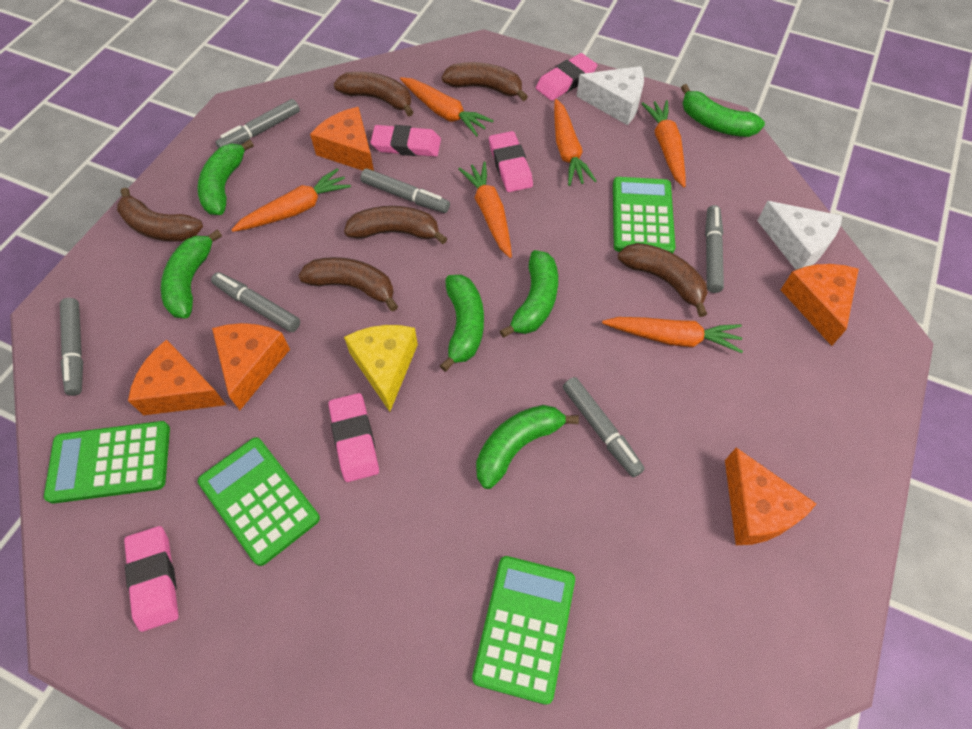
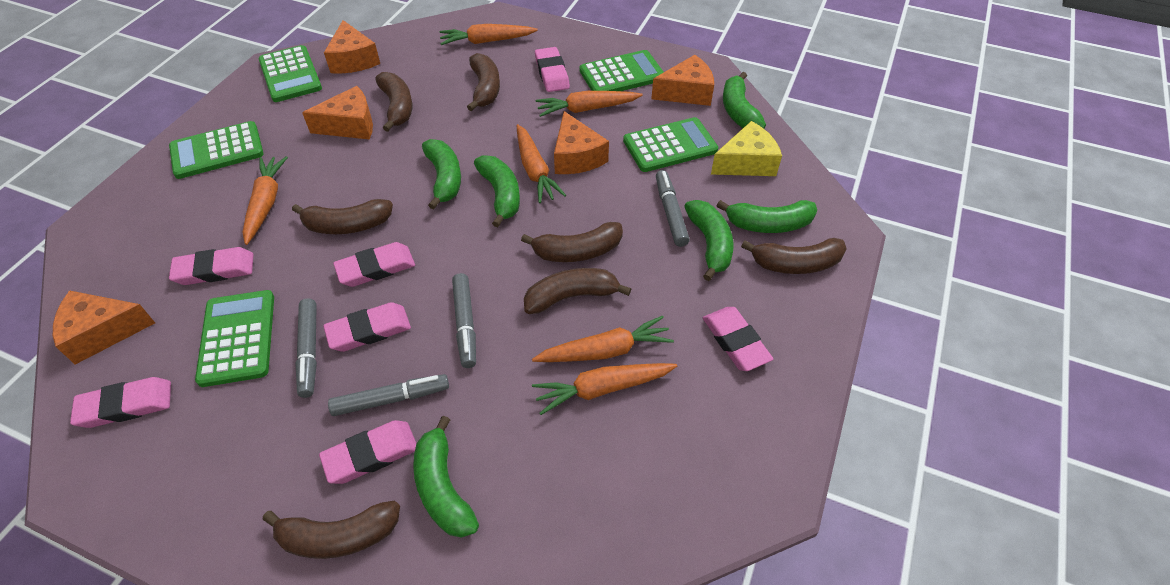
brown banana: 6 -> 7
green calculator: 4 -> 5
grey marker: 6 -> 4
pink eraser: 5 -> 7
white cheese: 2 -> 0

